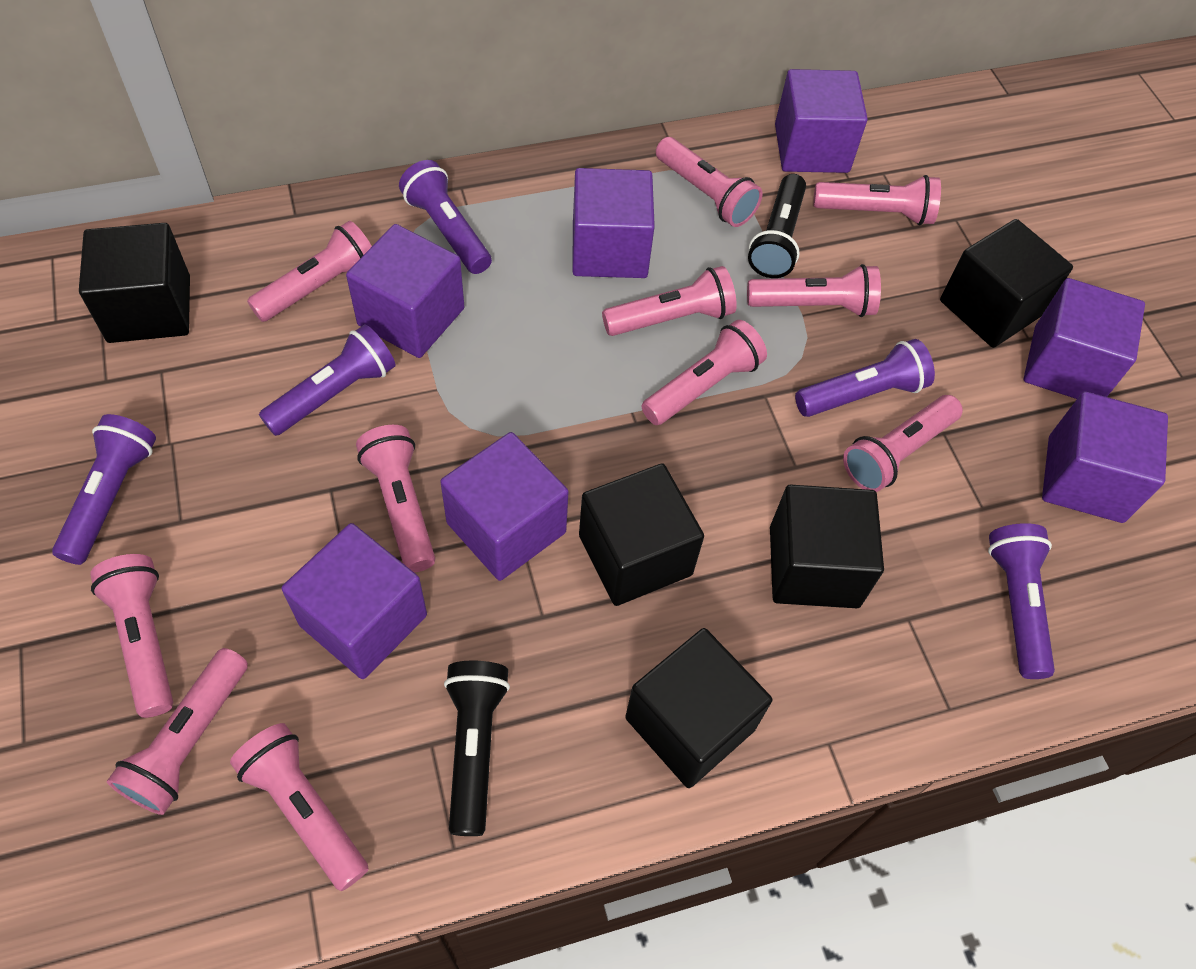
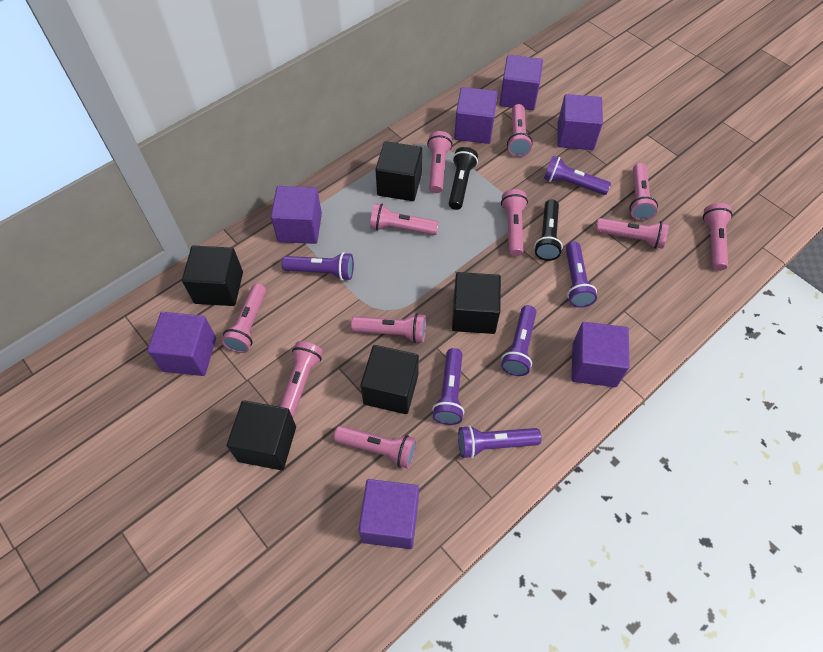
purple flashlight: 5 -> 6

